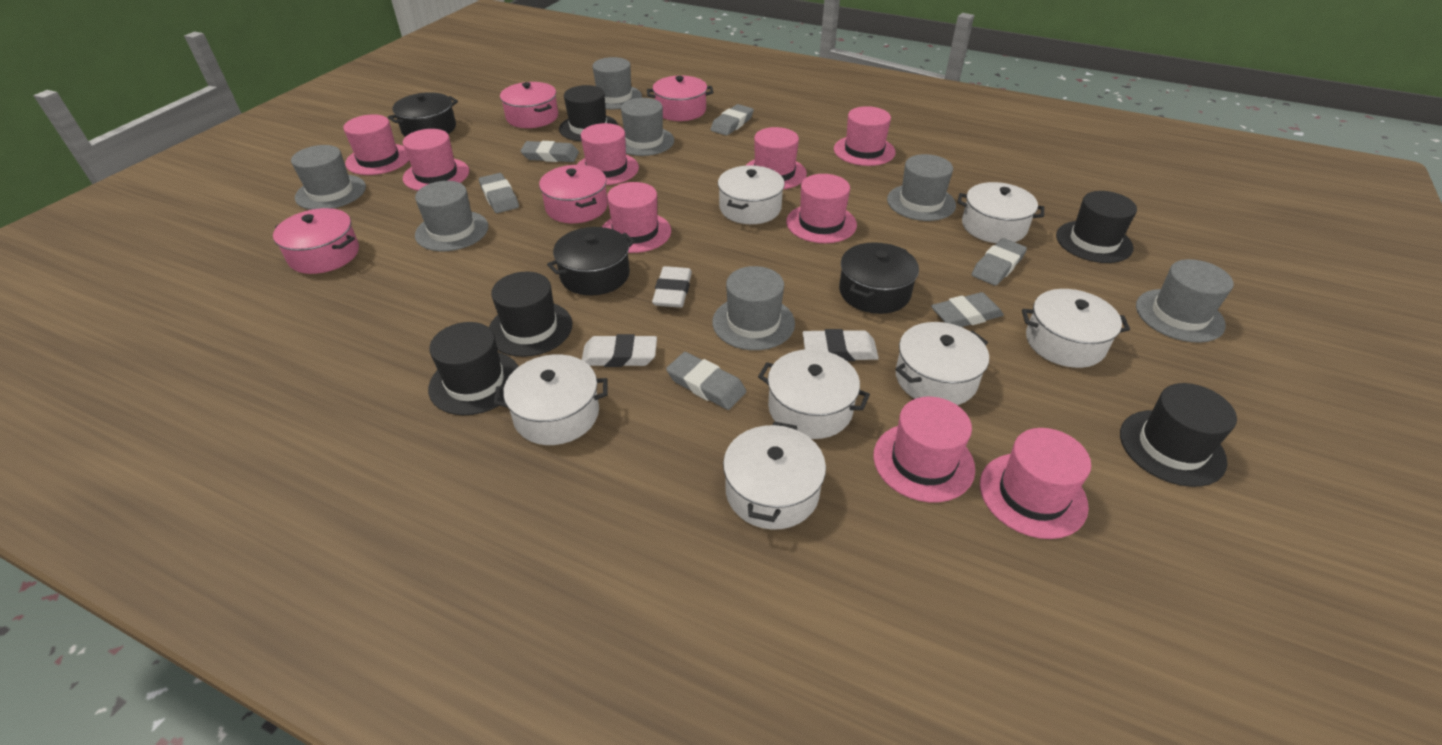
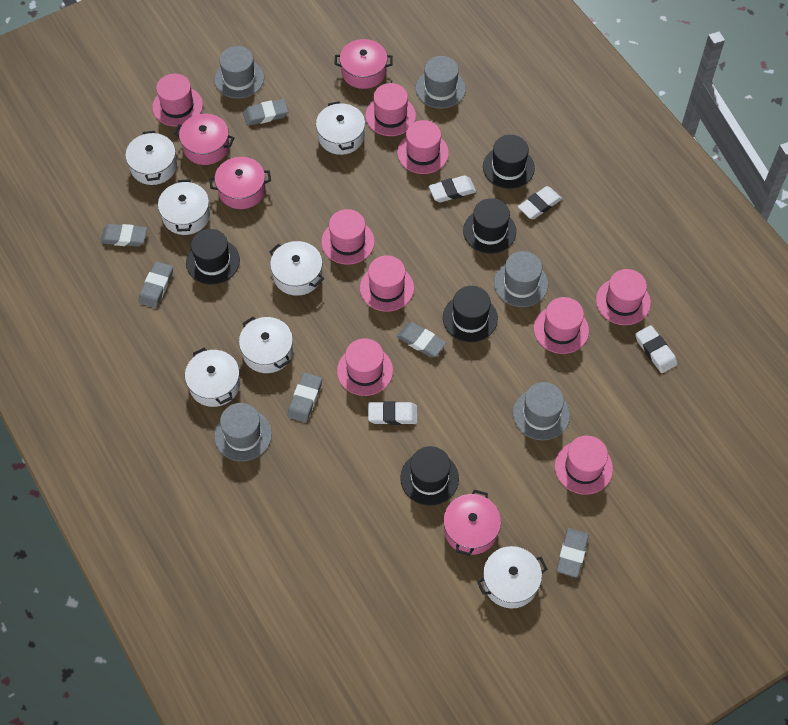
black pot: 3 -> 0
grey hat: 7 -> 5
white eraser: 3 -> 4

